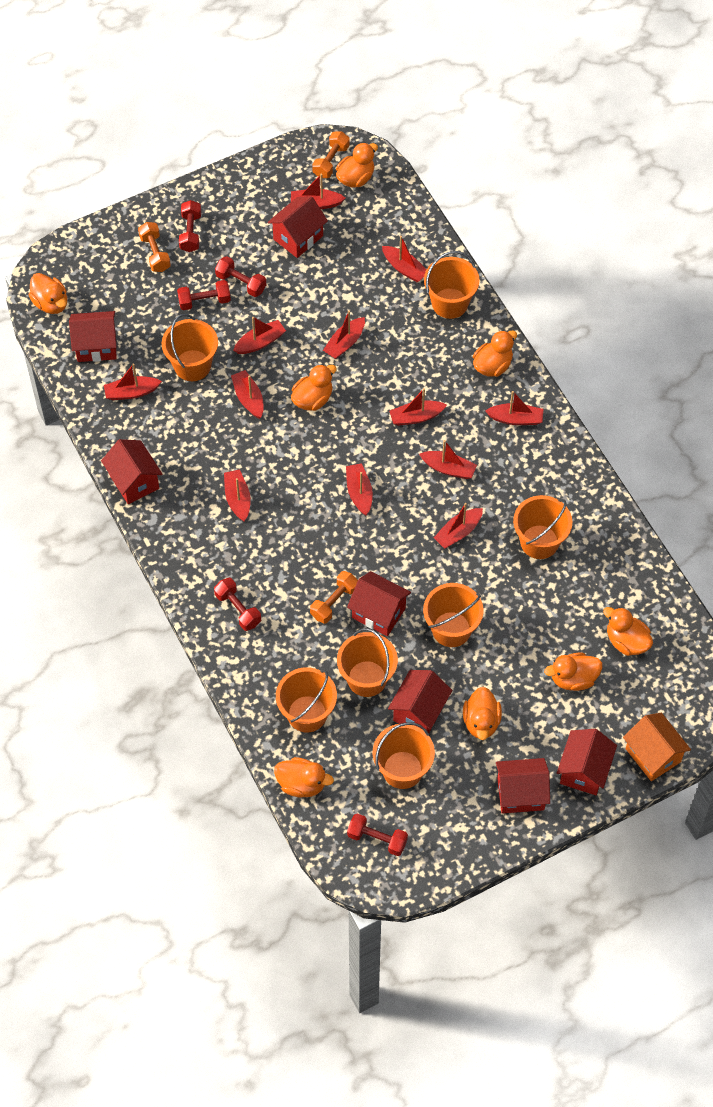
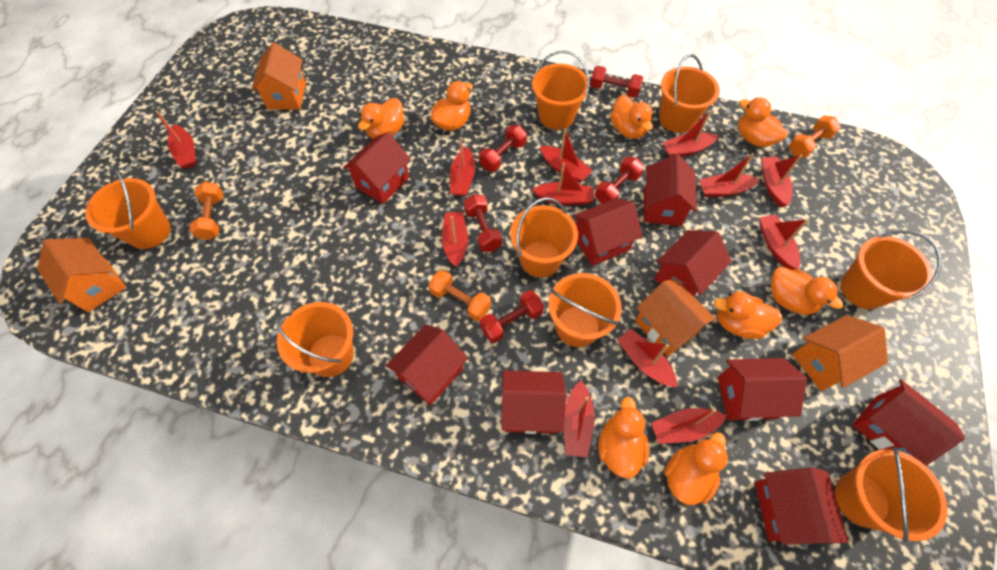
orange bucket: 7 -> 8
orange house: 1 -> 4
red house: 7 -> 9

